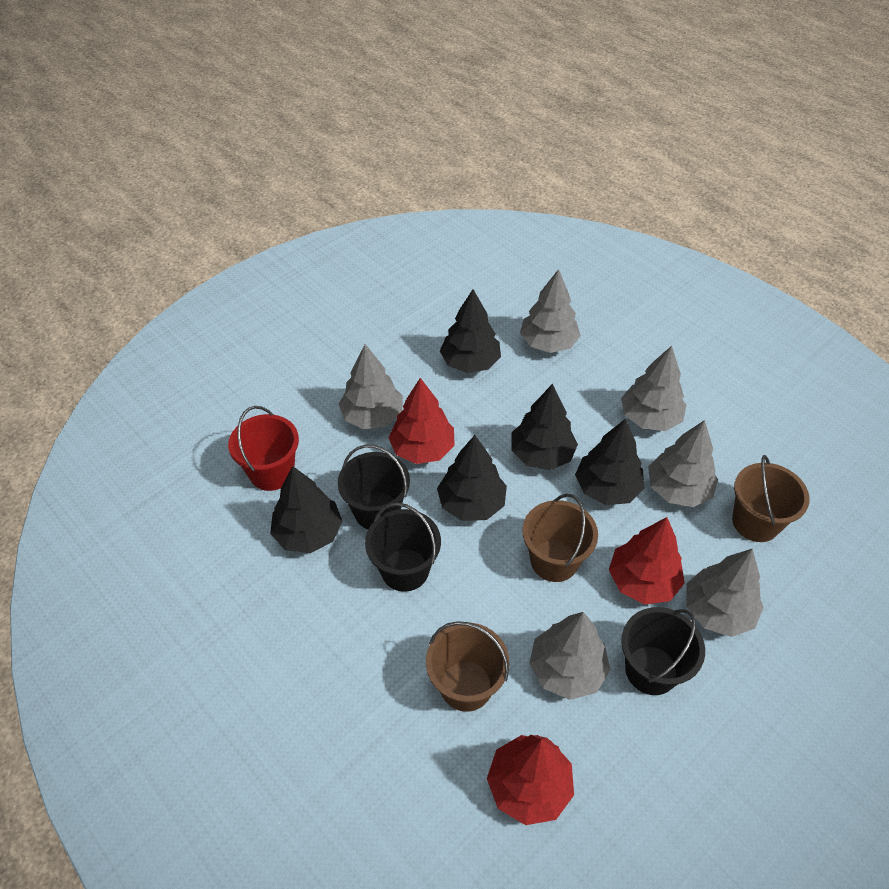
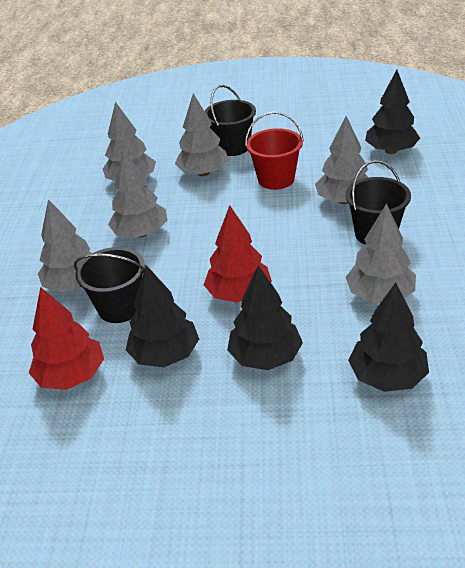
black tree: 5 -> 4
brown bucket: 3 -> 0
red tree: 3 -> 2

